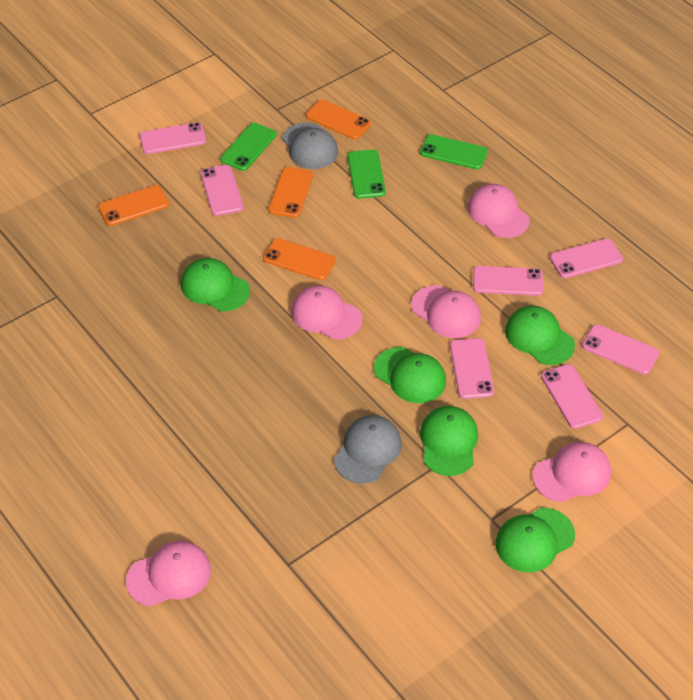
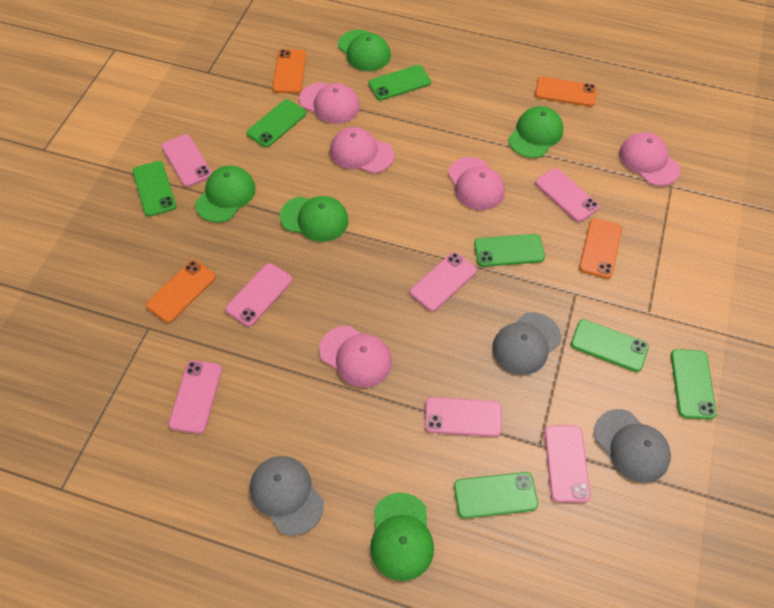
green phone: 3 -> 7
grey cap: 2 -> 3

